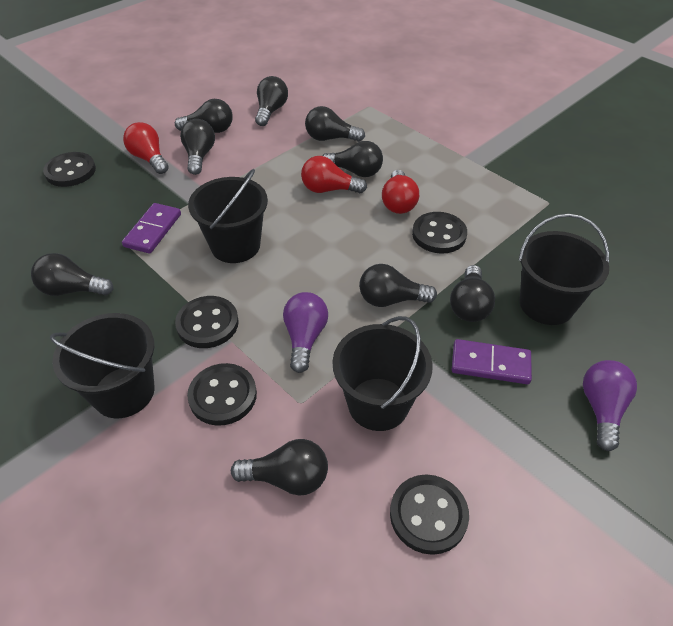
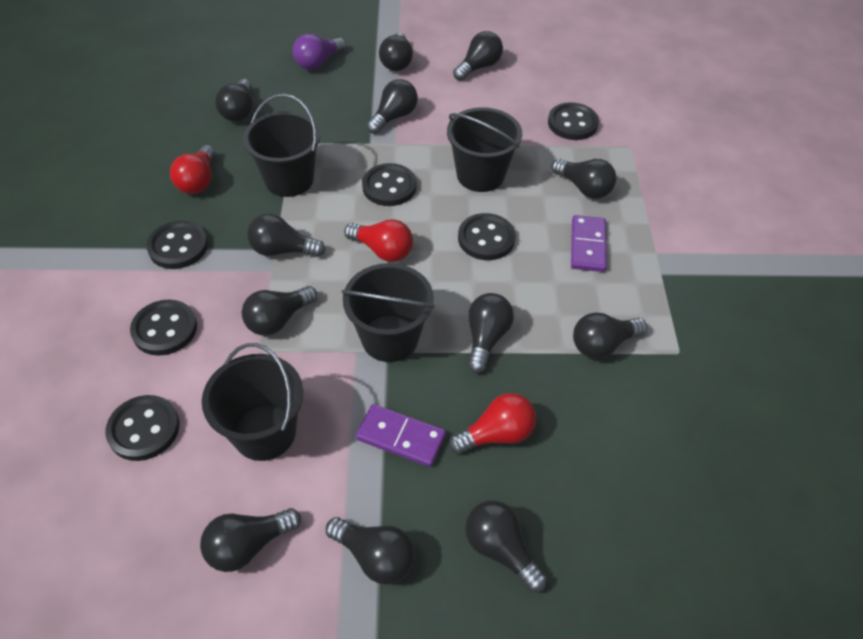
black button: 5 -> 6
black light bulb: 9 -> 12
purple light bulb: 2 -> 1

